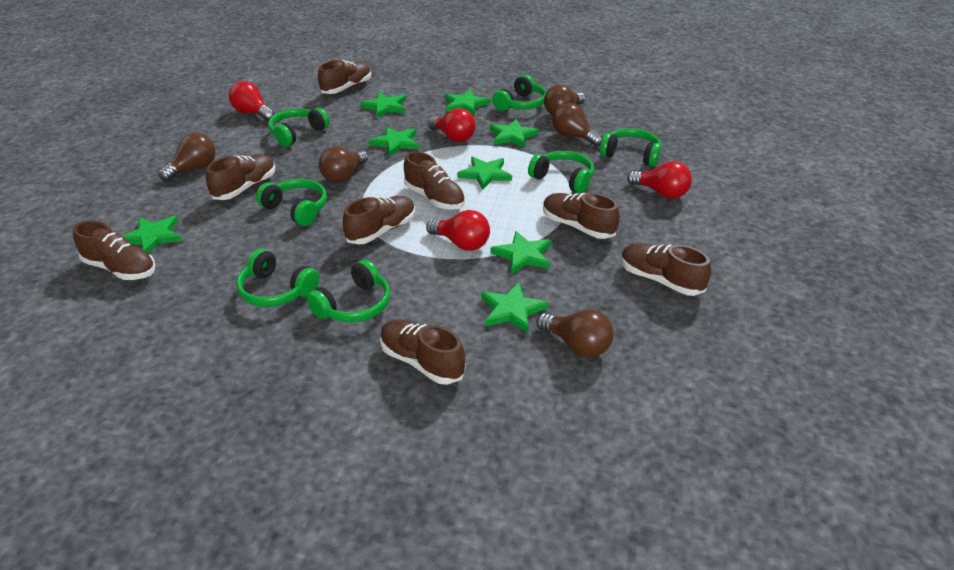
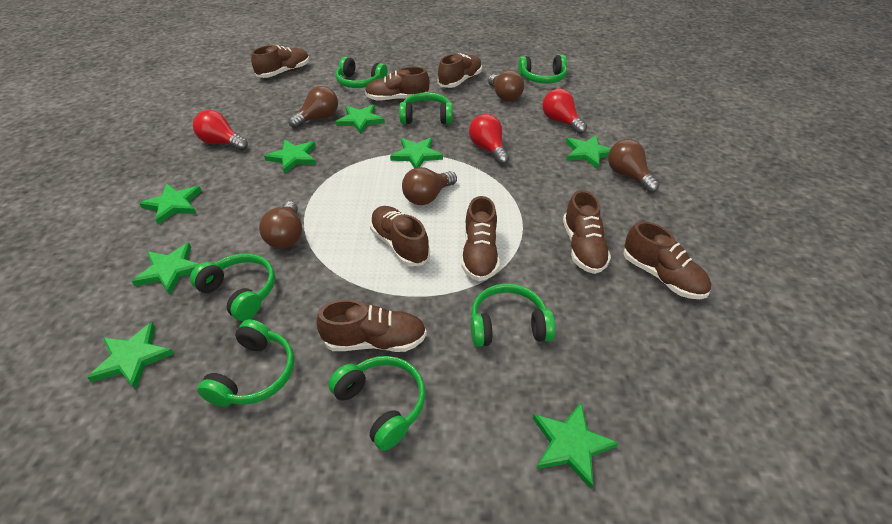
red light bulb: 4 -> 3

